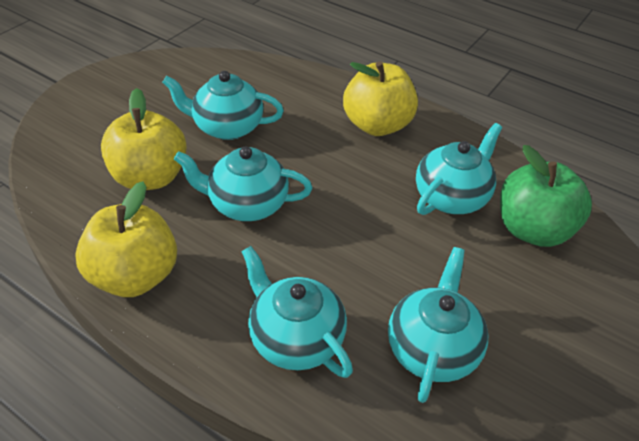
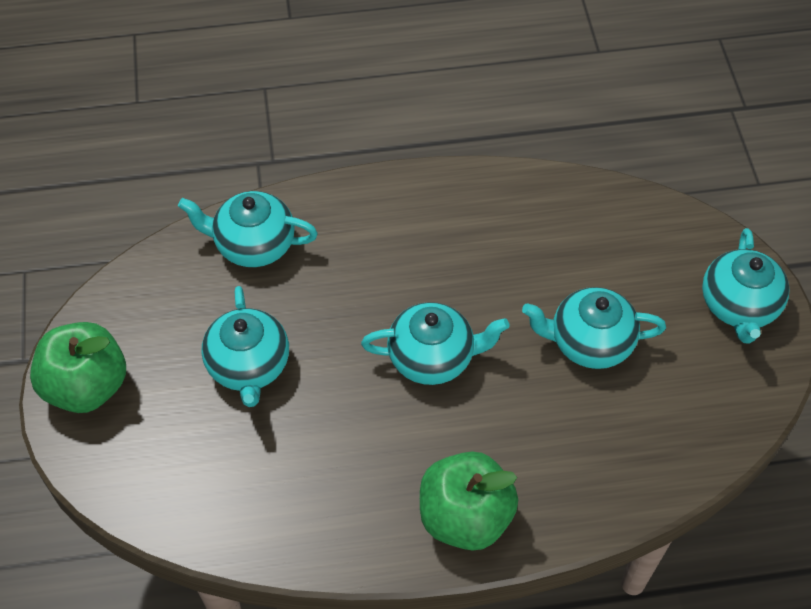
green apple: 1 -> 2
yellow apple: 3 -> 0

